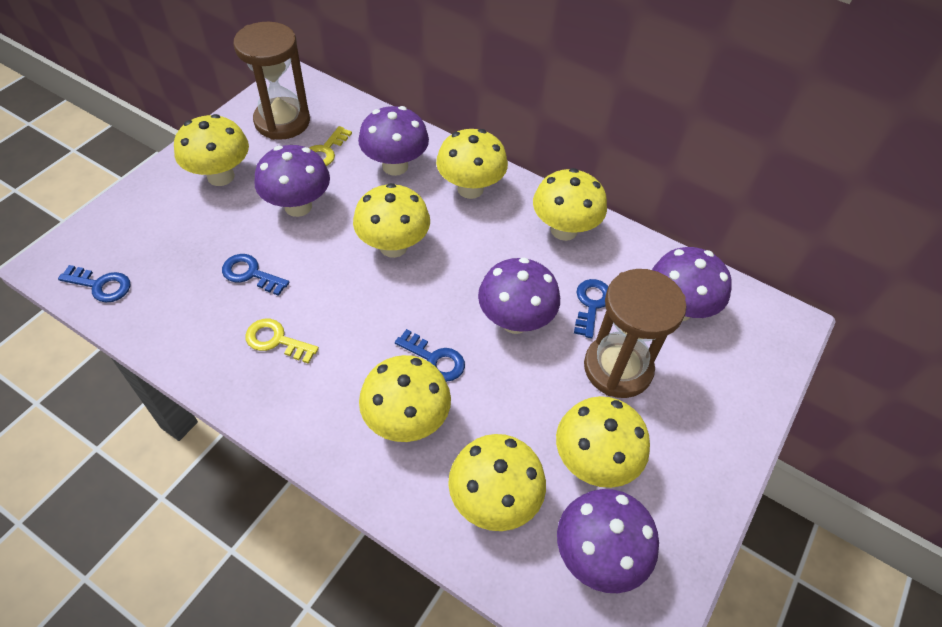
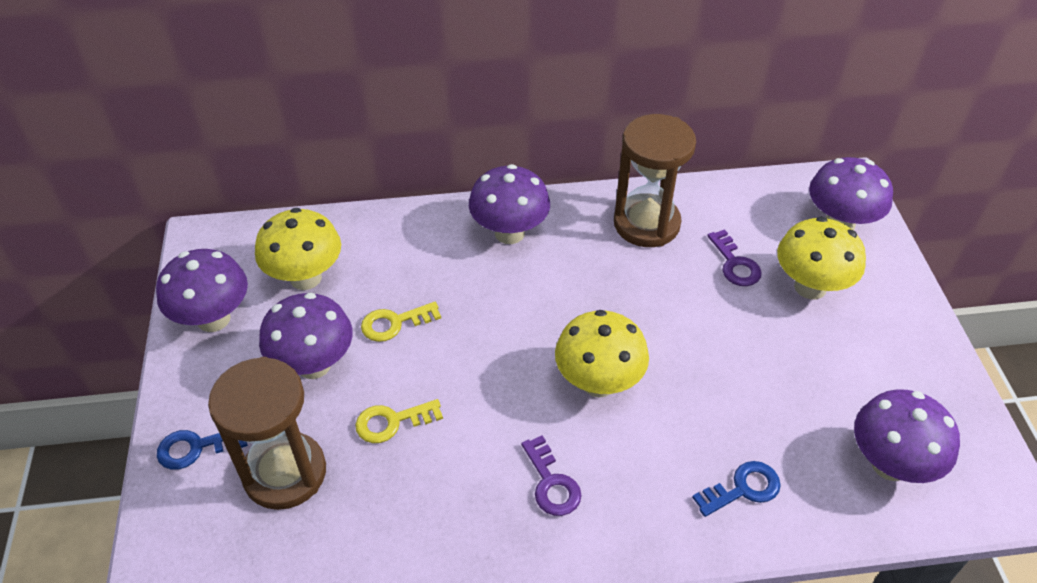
blue key: 4 -> 2
purple key: 0 -> 2
yellow mushroom: 7 -> 3

